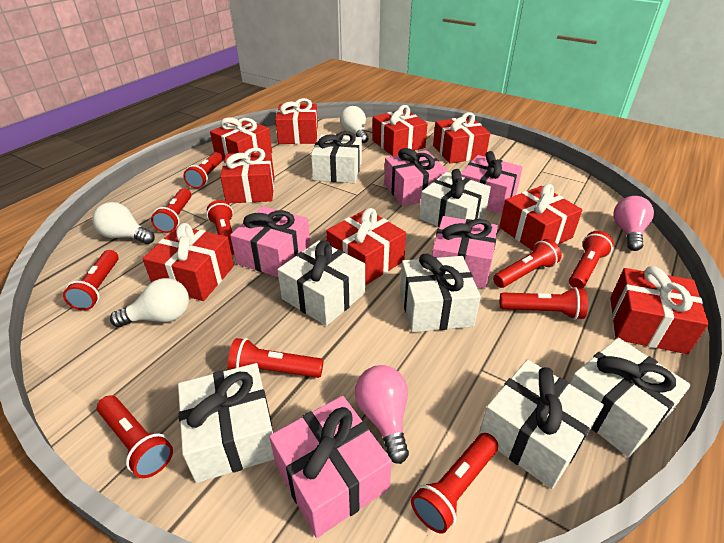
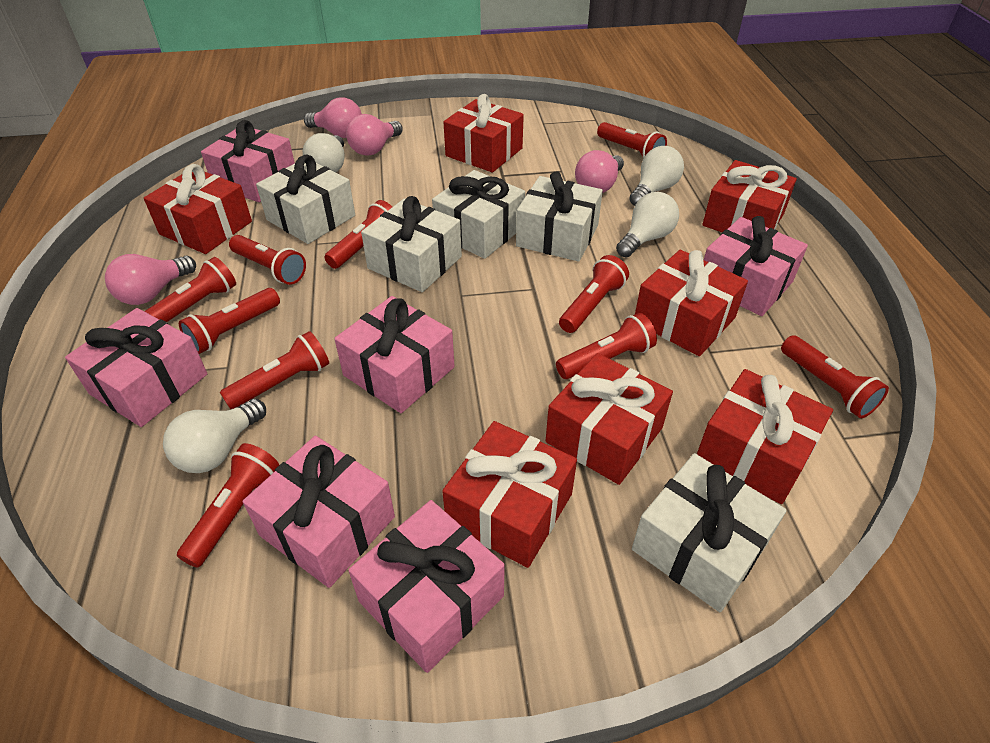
pink gift: 5 -> 6
pink light bulb: 2 -> 4
red gift: 9 -> 7
white gift: 7 -> 5
white light bulb: 3 -> 4

